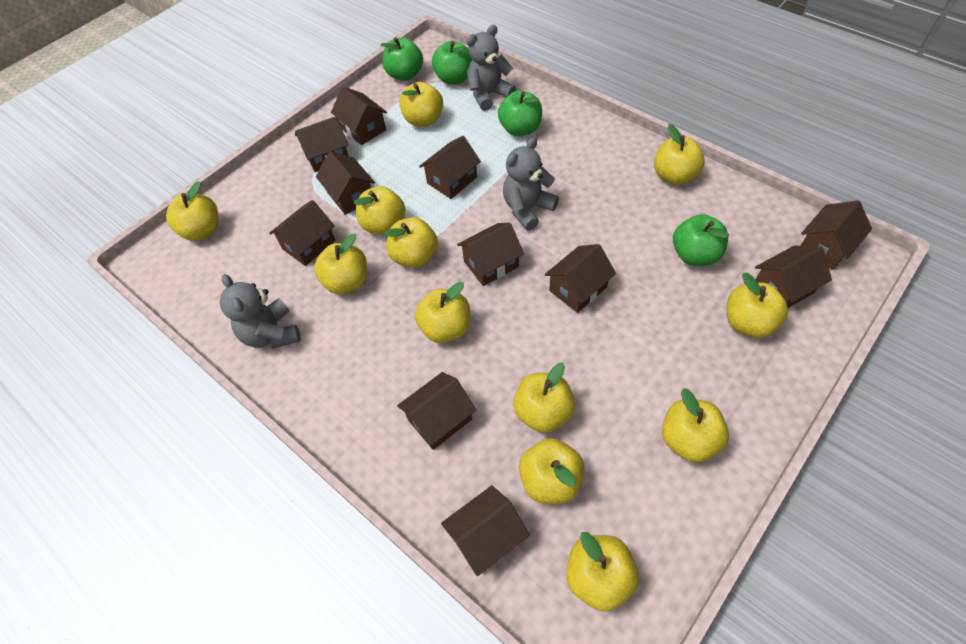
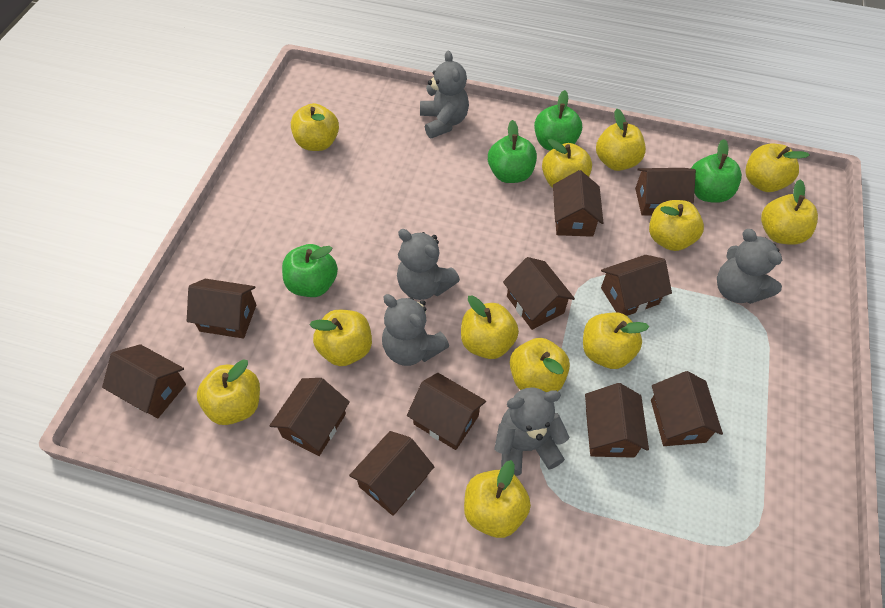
grey teddy bear: 3 -> 5

